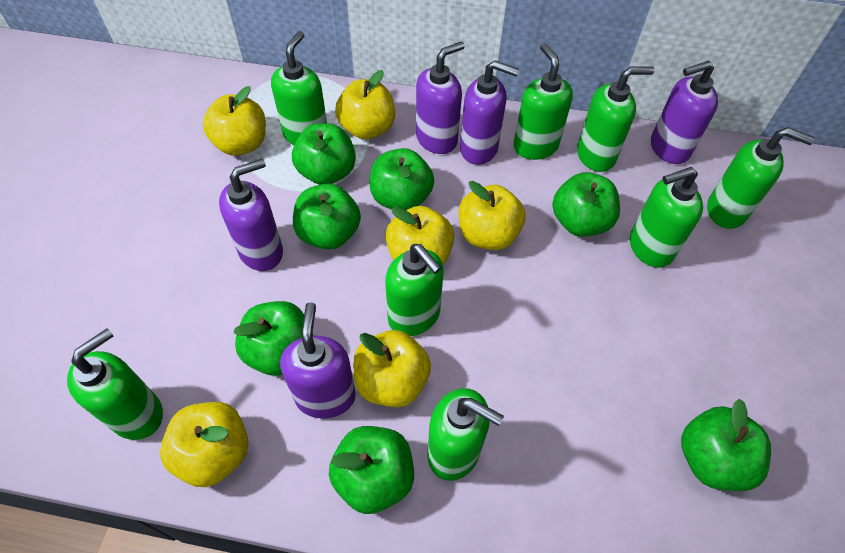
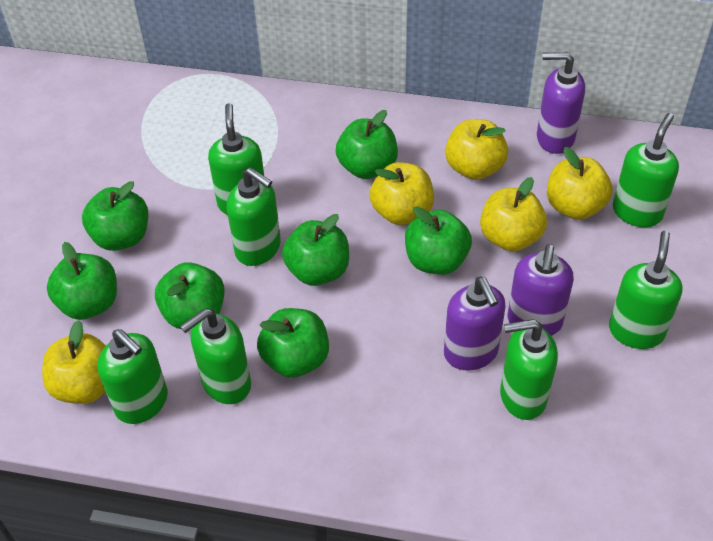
green soap dispenser: 8 -> 7
purple soap dispenser: 5 -> 3
yellow apple: 6 -> 5

